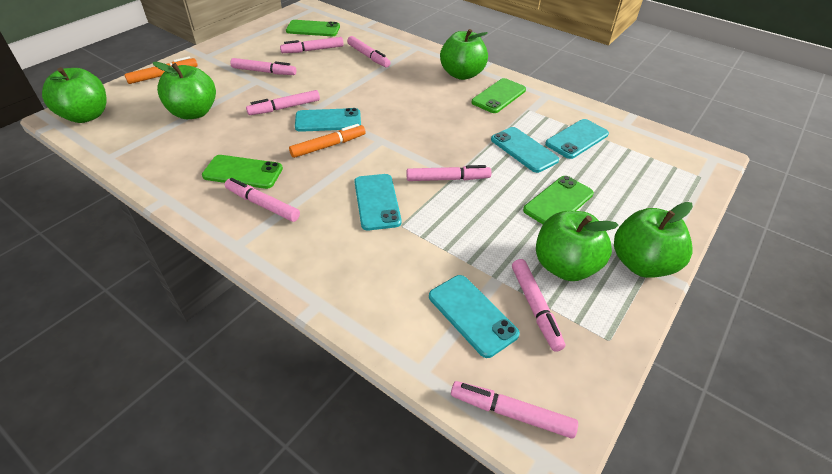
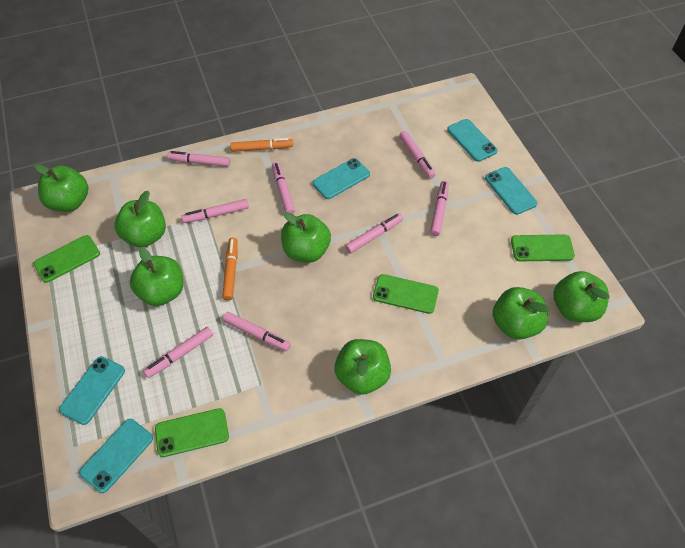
green apple: 5 -> 7

